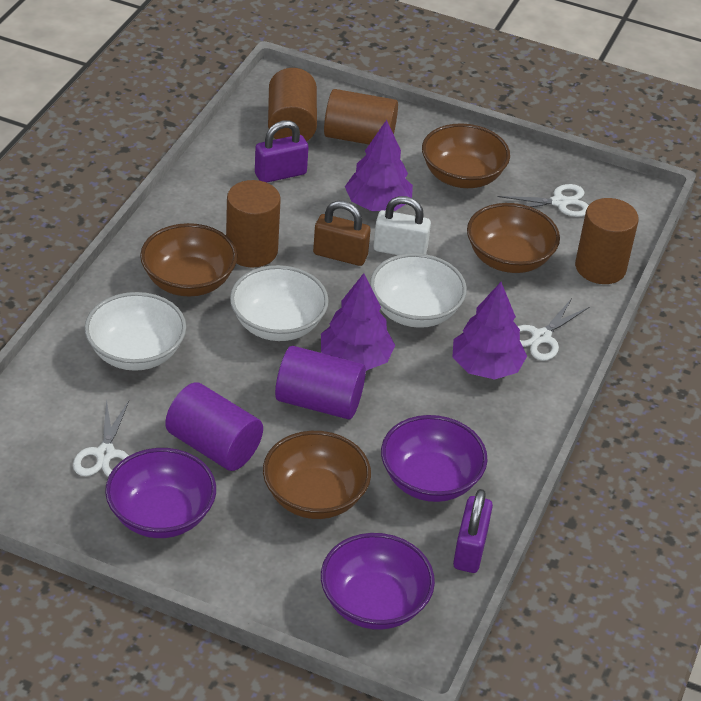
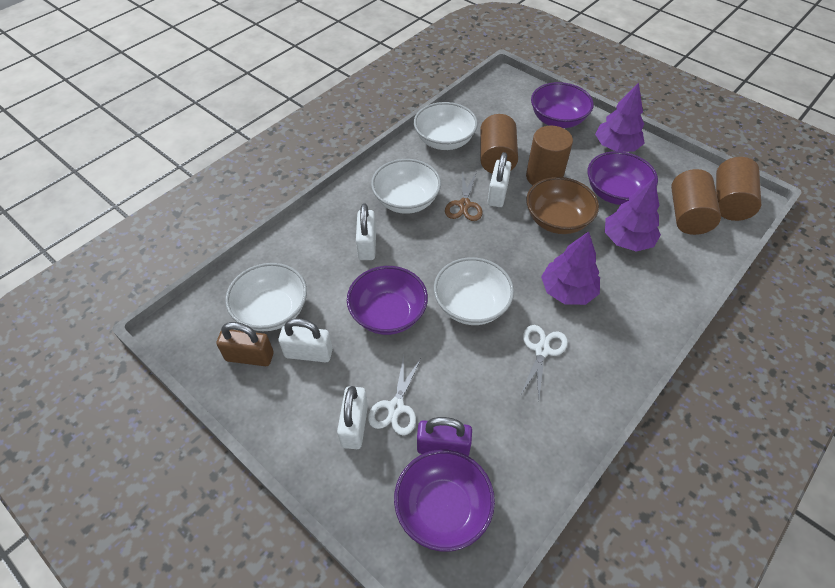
brown bowl: 4 -> 1
brown scissors: 0 -> 1
purple bowl: 3 -> 4
purple cylinder: 2 -> 0
purple padlock: 2 -> 1
white bowl: 3 -> 4
white padlock: 1 -> 4
white scissors: 3 -> 2

